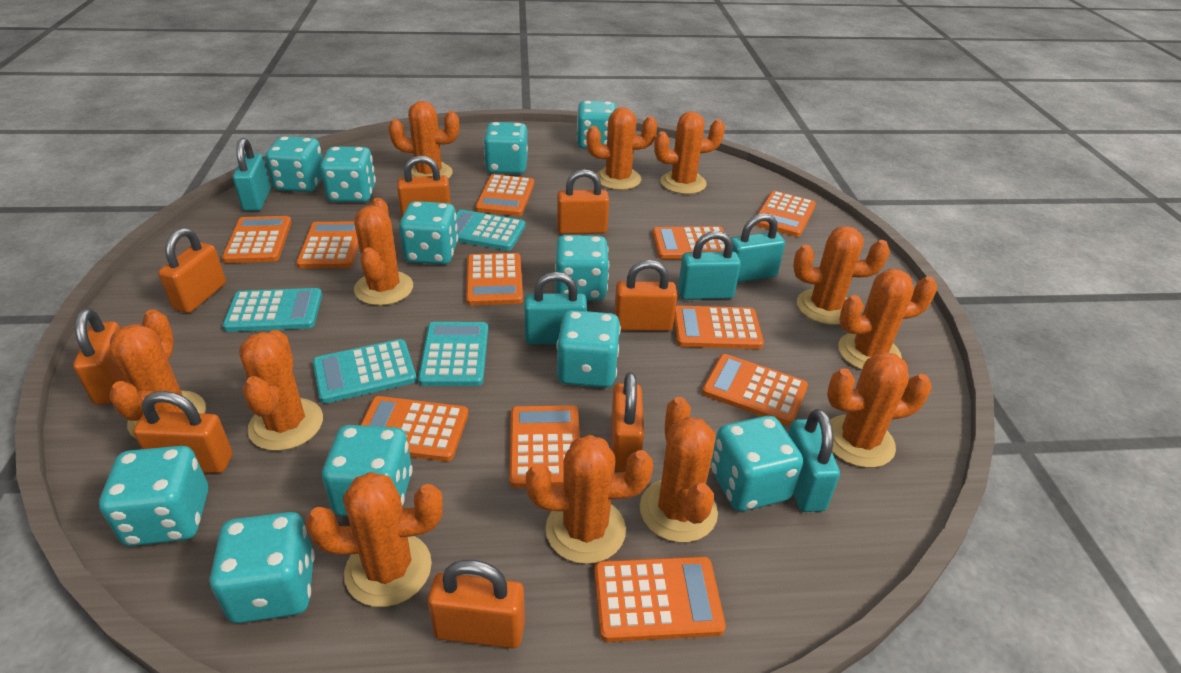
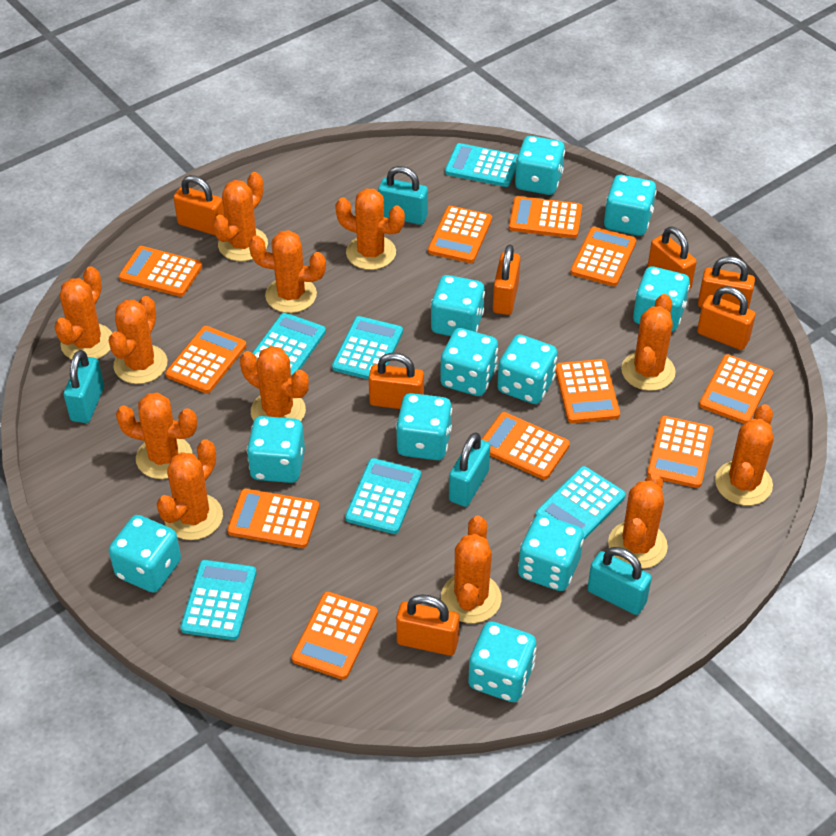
orange padlock: 8 -> 7
turquoise calculator: 4 -> 6
turquoise padlock: 5 -> 4

